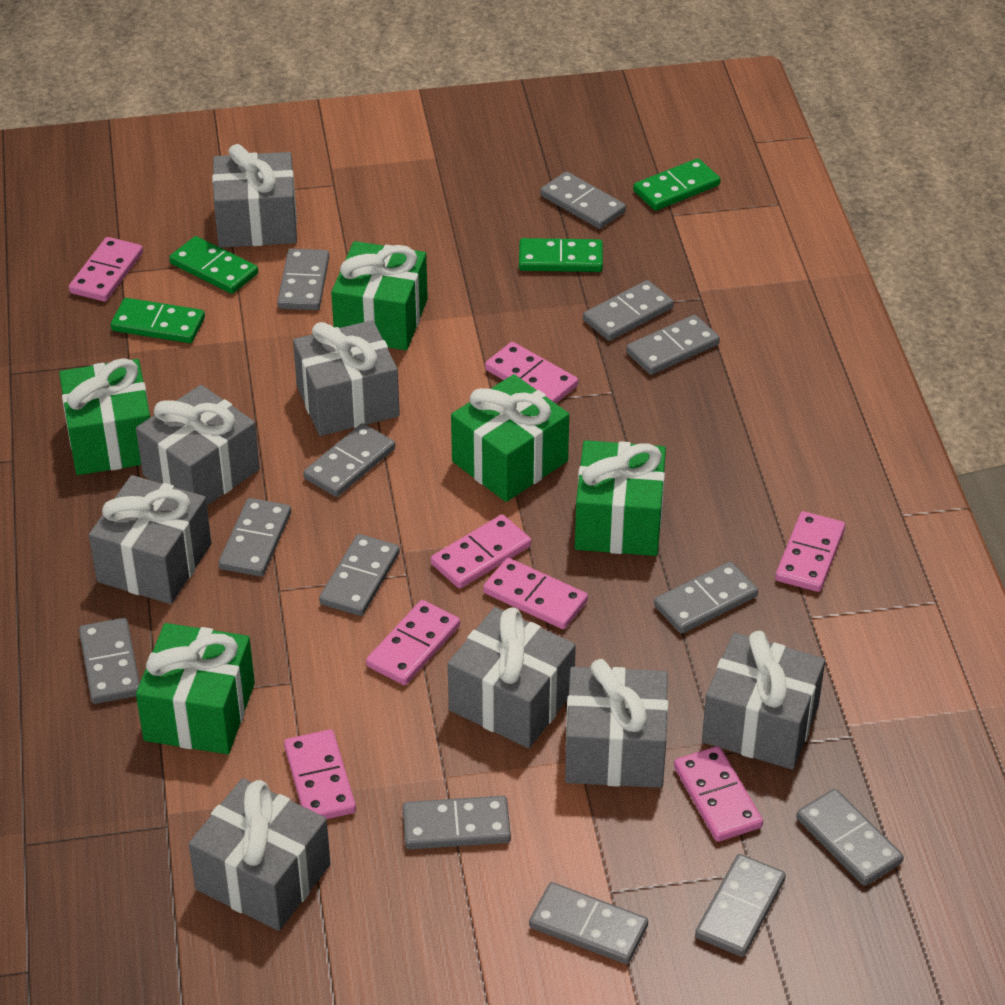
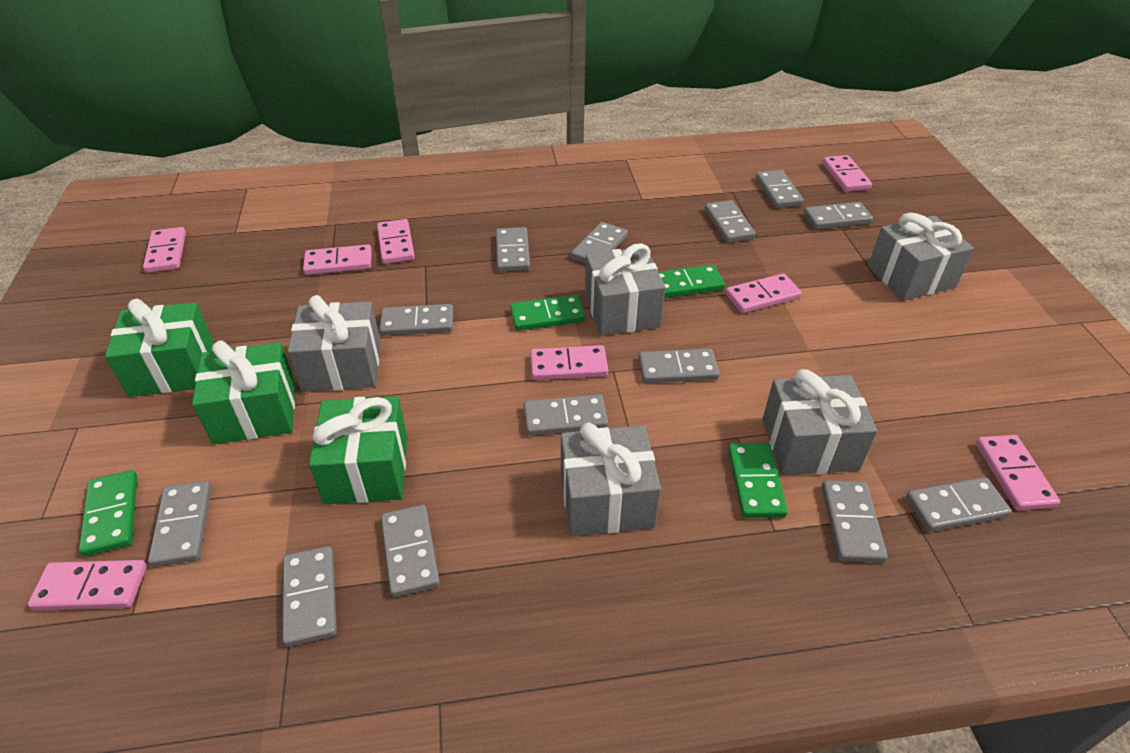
green gift: 5 -> 3
grey gift: 8 -> 5

